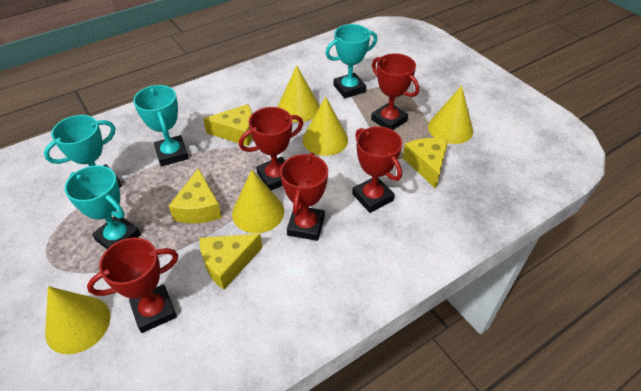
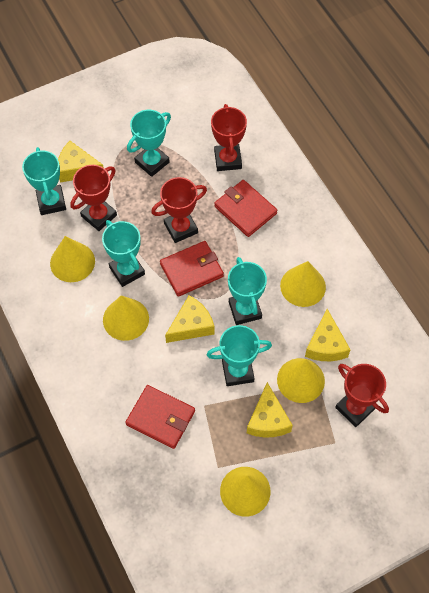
red trophy: 5 -> 4
red wallet: 0 -> 3
turquoise trophy: 4 -> 5

